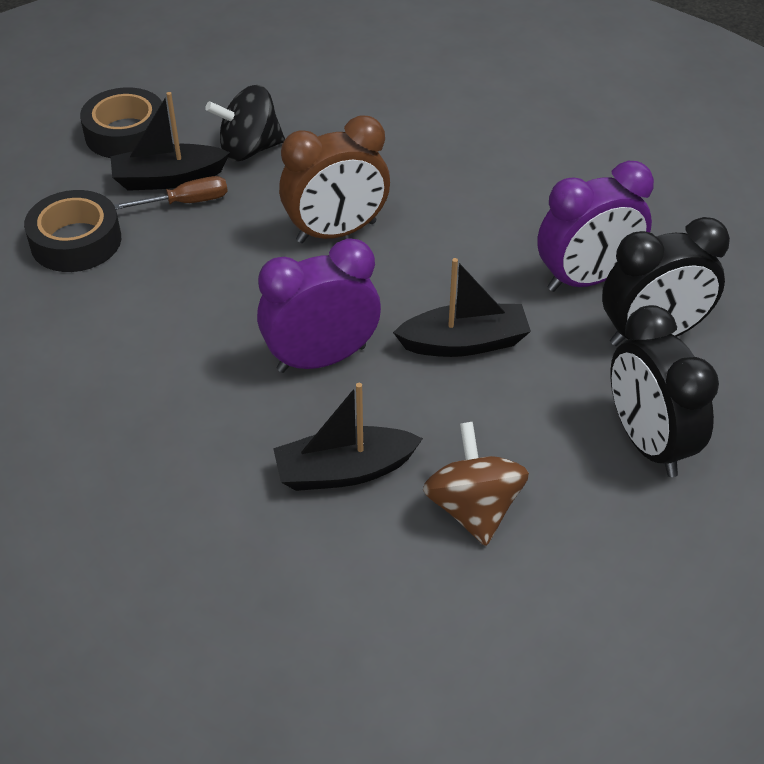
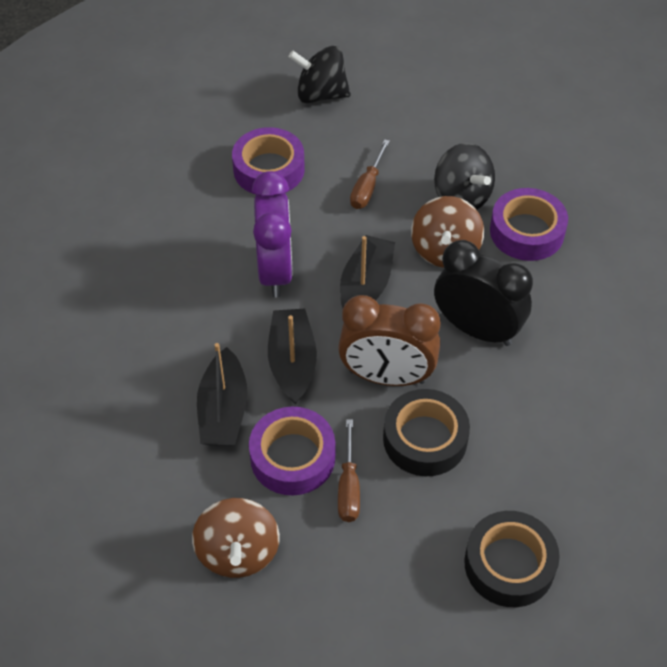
black clock: 2 -> 1
black spinning top: 1 -> 2
brown screwdriver: 1 -> 2
brown spinning top: 1 -> 2
purple clock: 2 -> 1
purple tape: 0 -> 3

